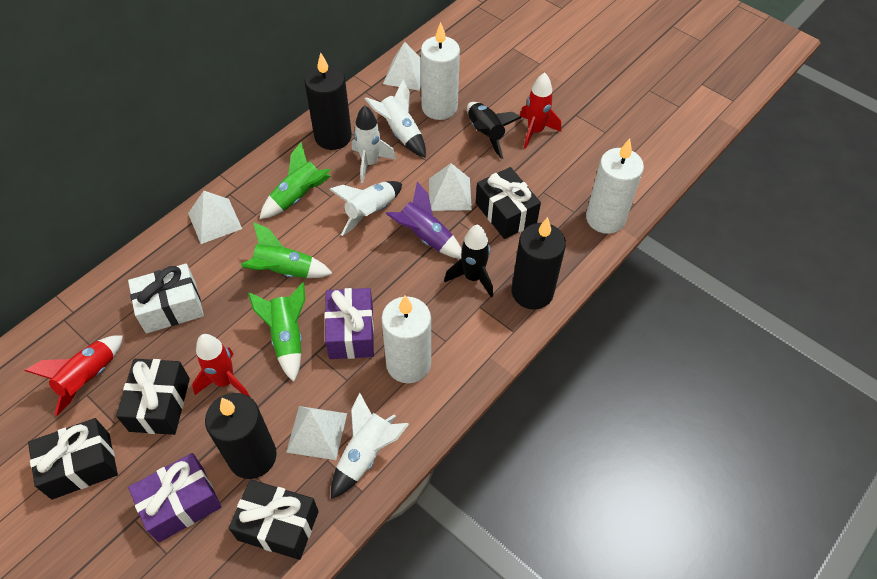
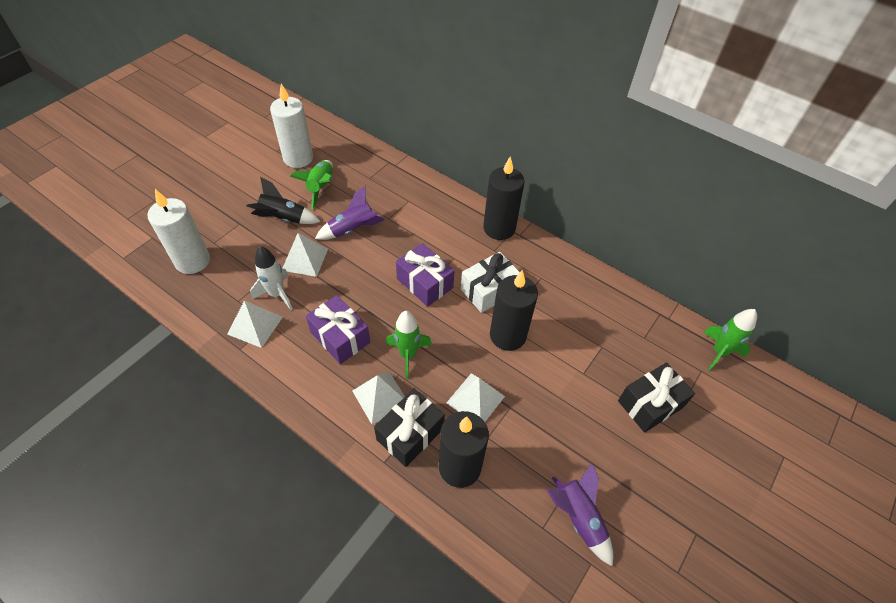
black gift: 4 -> 2
black rocket: 2 -> 1
purple rocket: 1 -> 2
red rocket: 3 -> 0
white candle: 3 -> 2
white rocket: 4 -> 1

